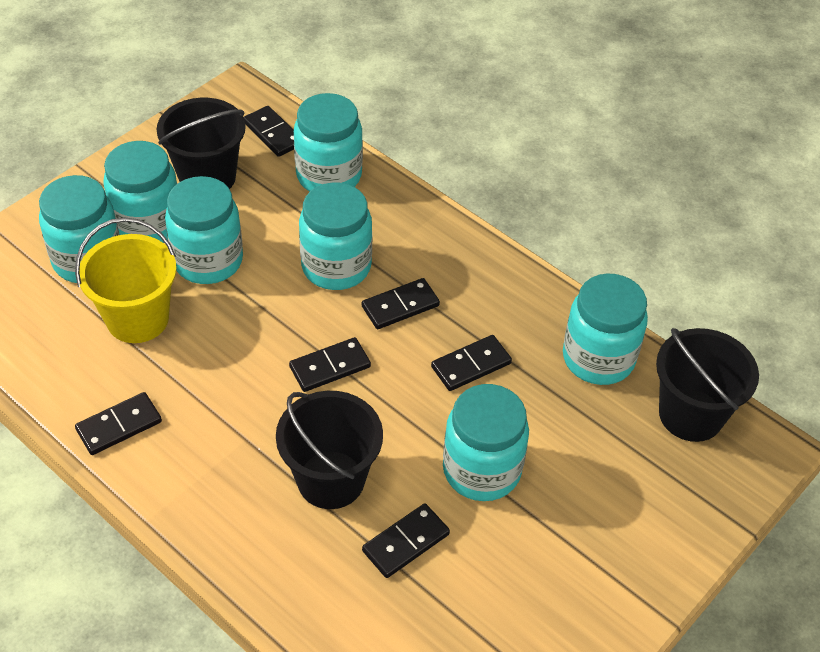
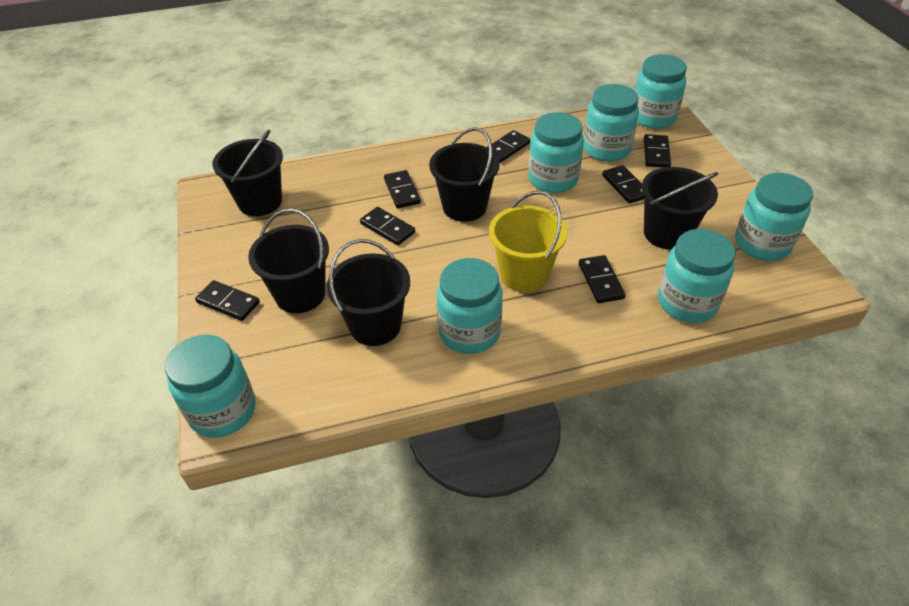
black bucket: 3 -> 5
black domino: 6 -> 7

